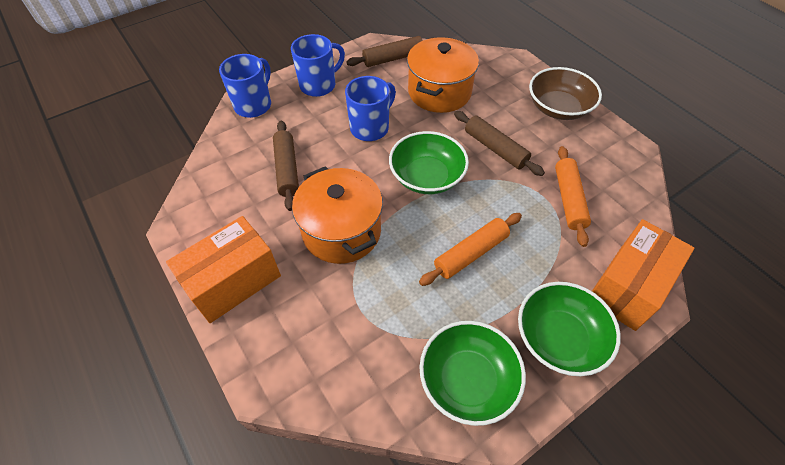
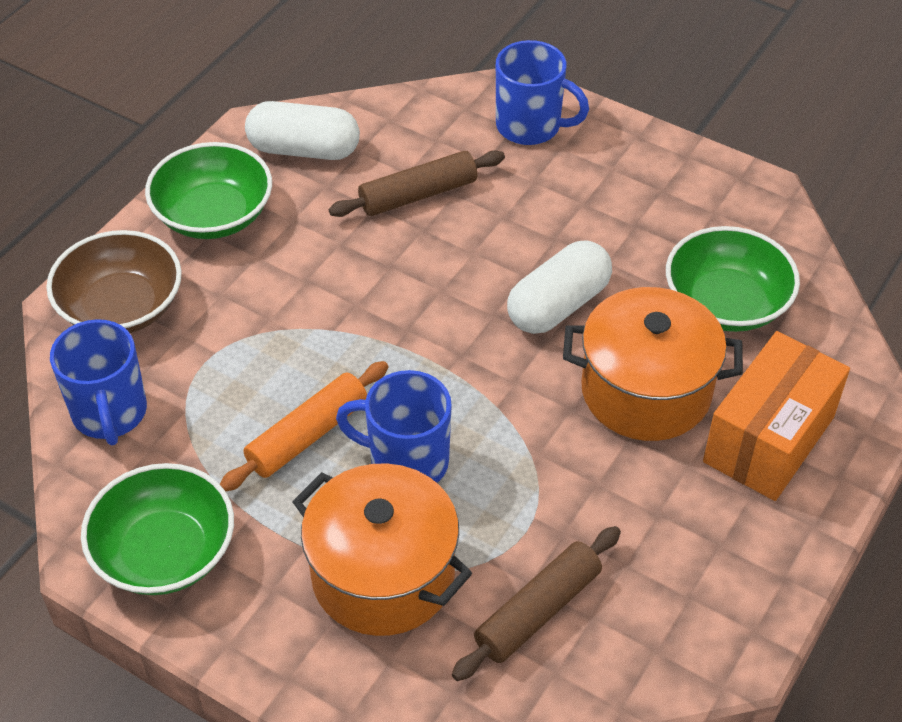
brown rolling pin: 3 -> 2
orange box: 2 -> 1
orange rolling pin: 2 -> 1
white capsule: 0 -> 2

